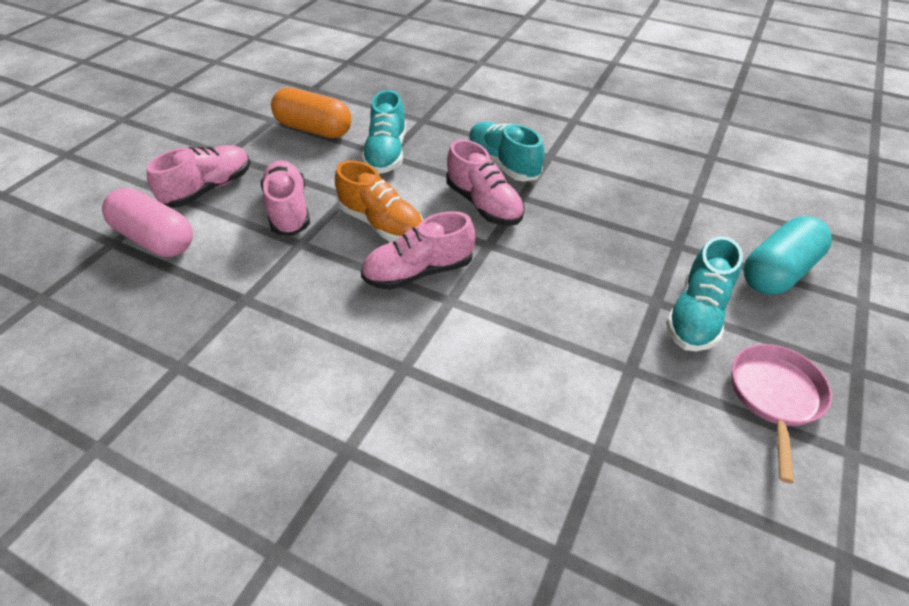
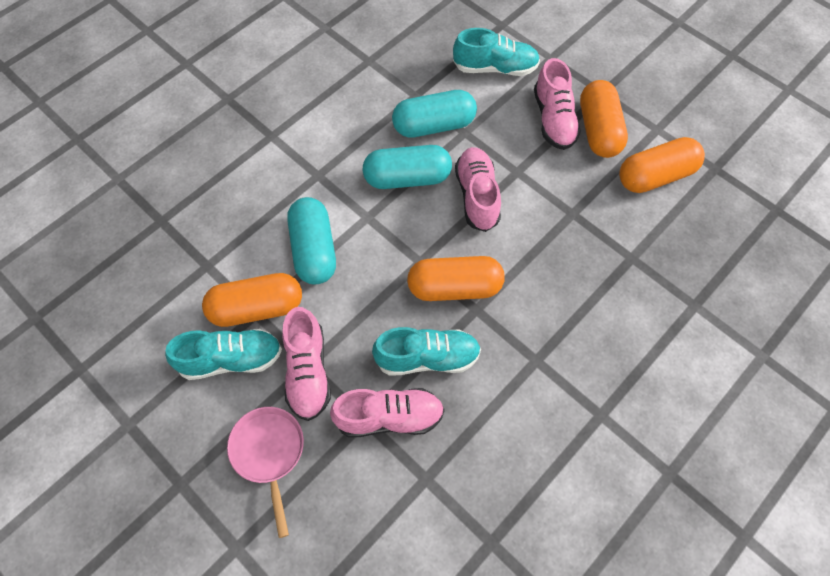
orange capsule: 1 -> 4
orange shoe: 1 -> 0
pink capsule: 1 -> 0
turquoise capsule: 1 -> 3

